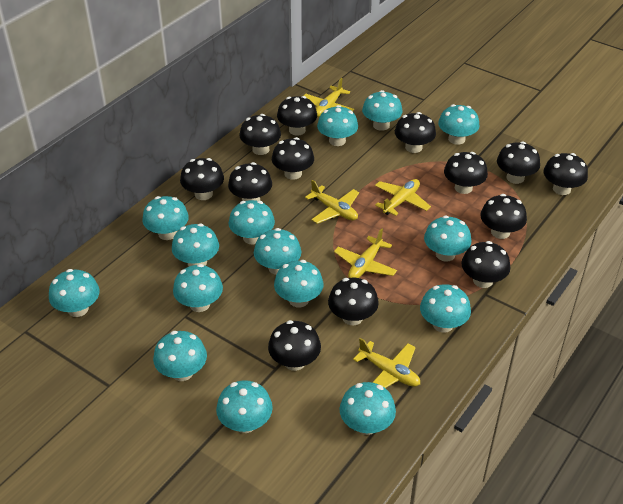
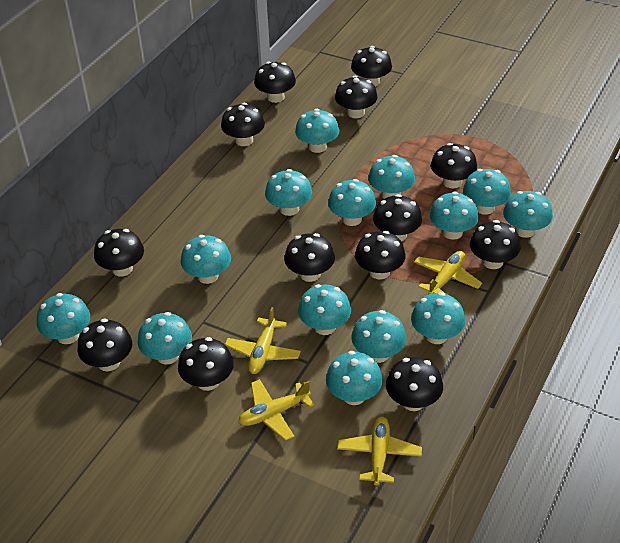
turquoise mushroom: 15 -> 14
yellow plane: 5 -> 4

